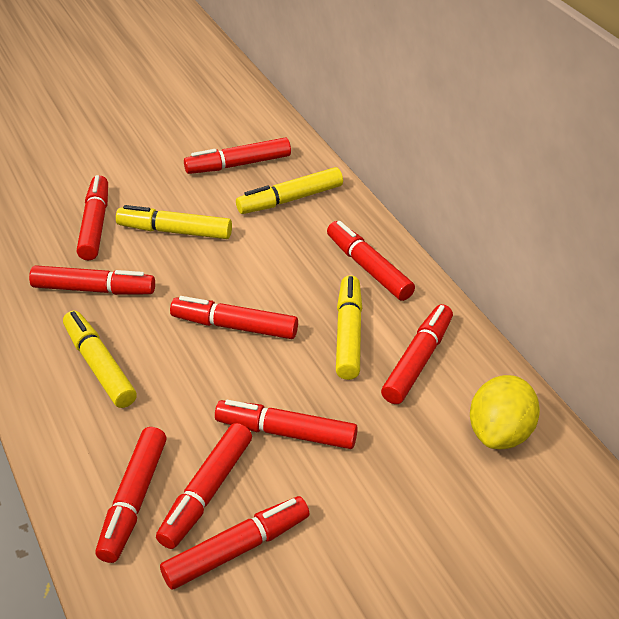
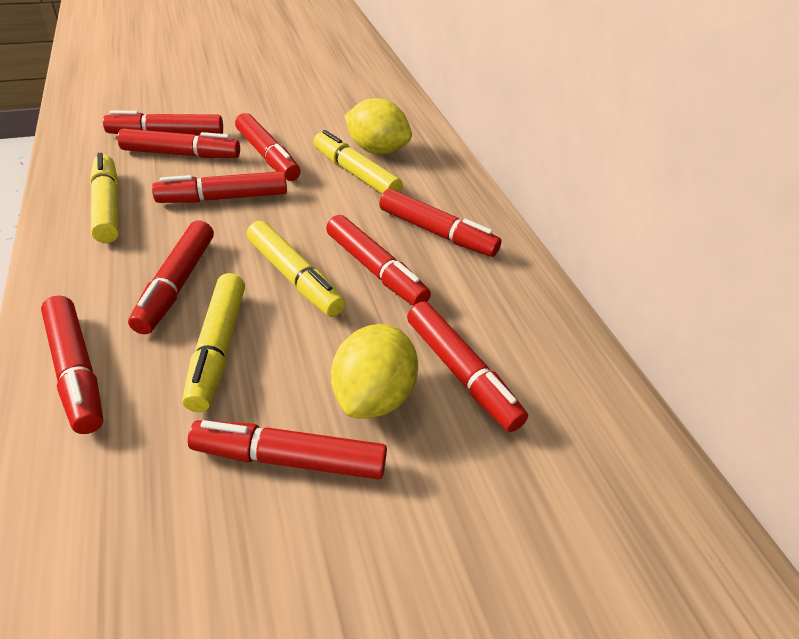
yellow lemon: 1 -> 2

